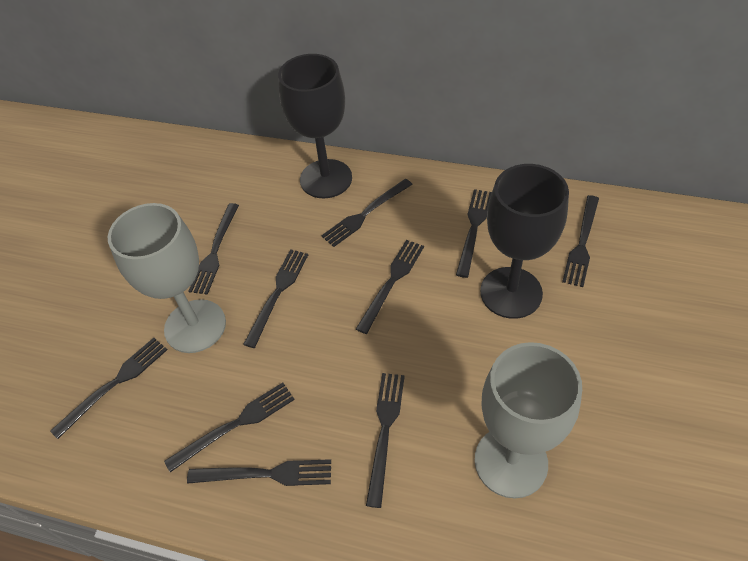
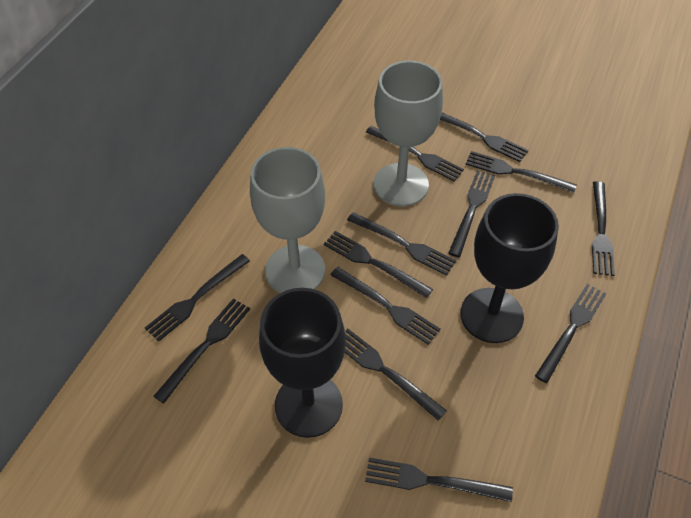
black fork: 10 -> 13

